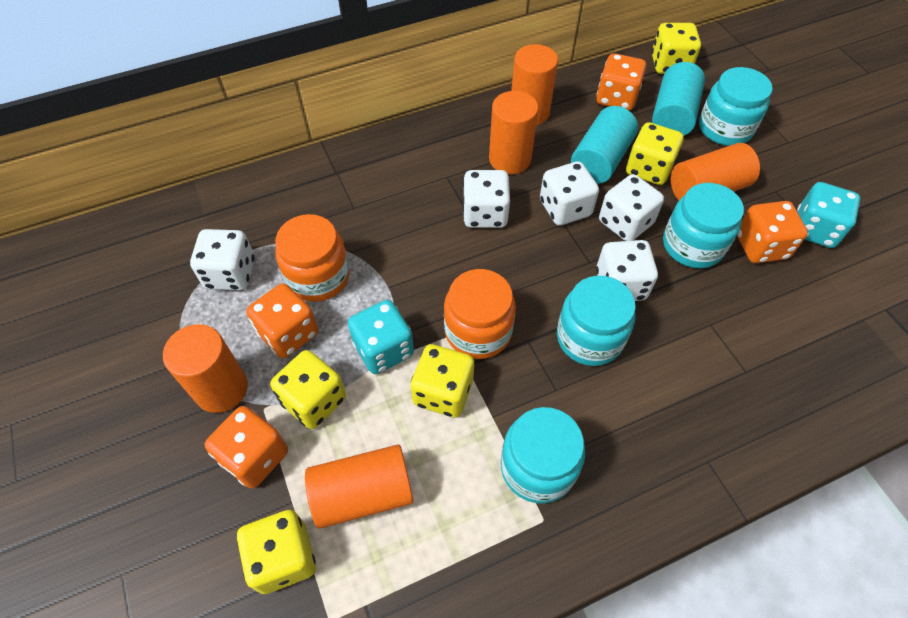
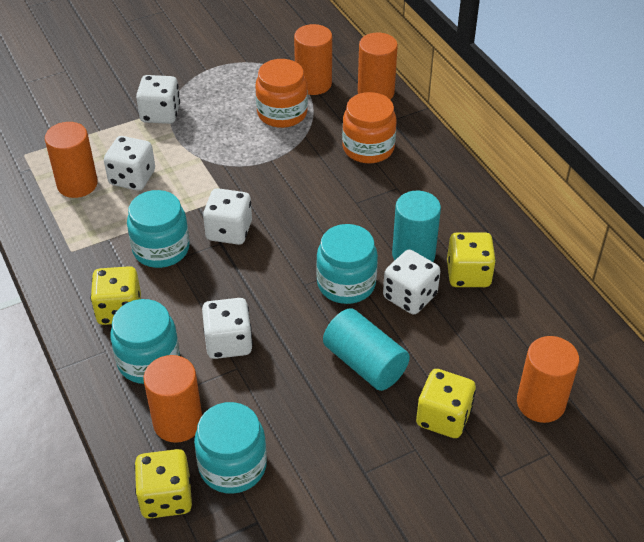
orange dice: 4 -> 0
turquoise dice: 2 -> 0
yellow dice: 5 -> 4

